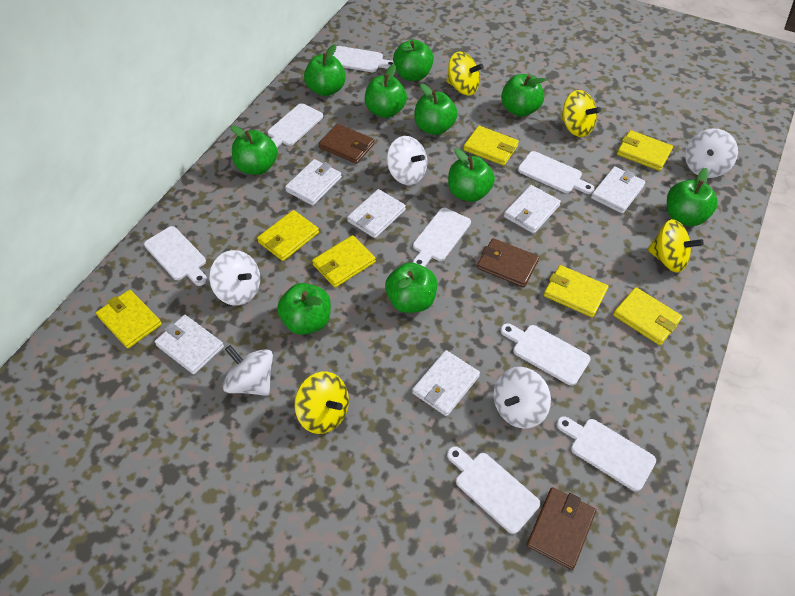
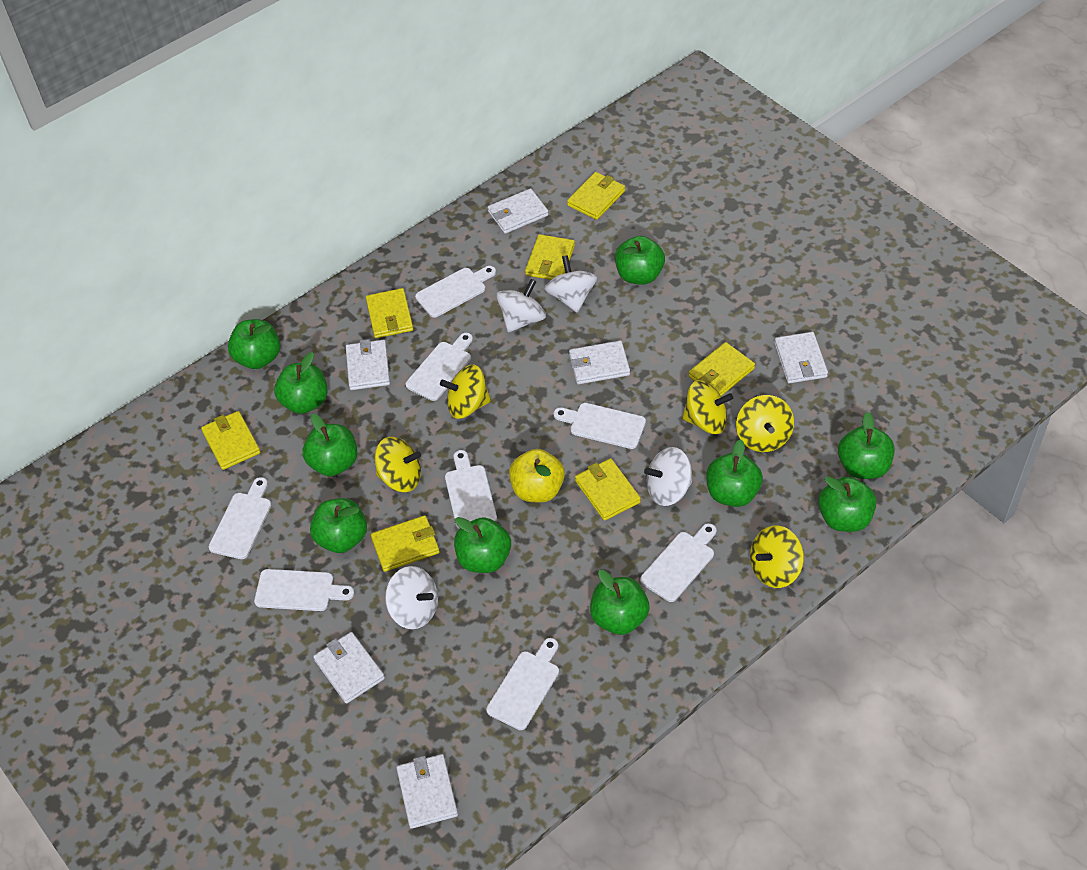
brown wallet: 3 -> 0
white spinning top: 5 -> 4
yellow apple: 0 -> 1
yellow spinning top: 4 -> 5

